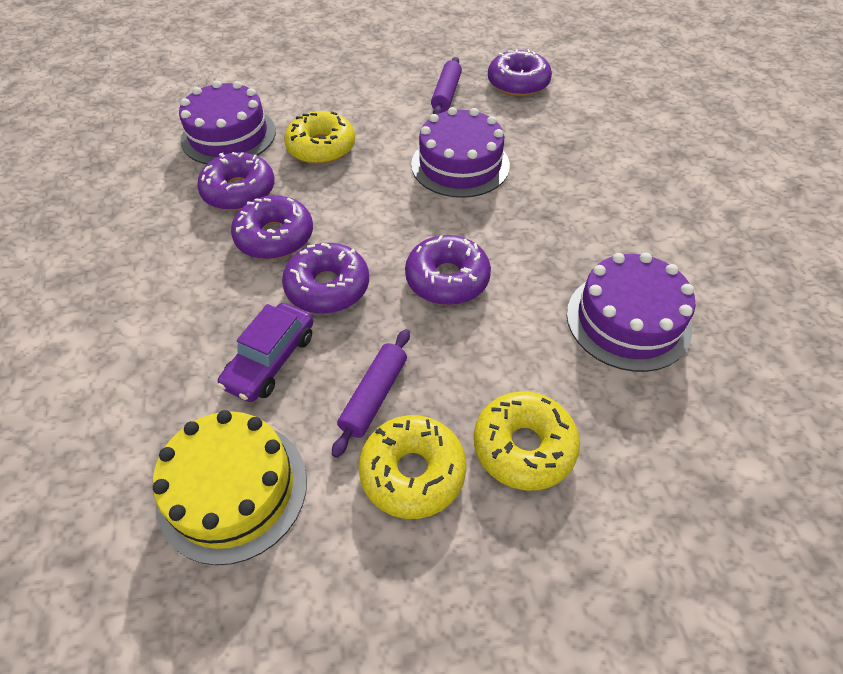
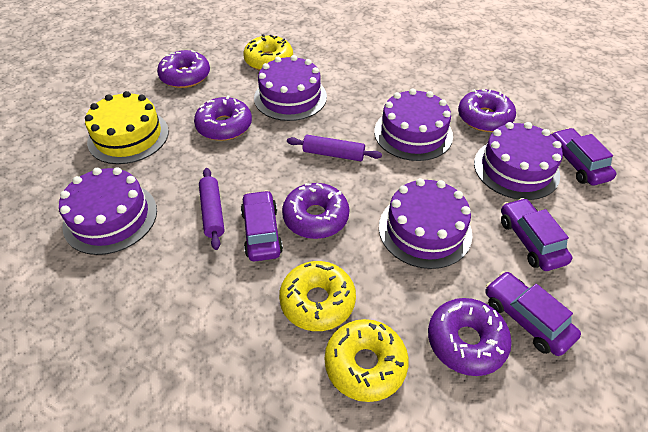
purple cake: 3 -> 5
purple car: 1 -> 4

